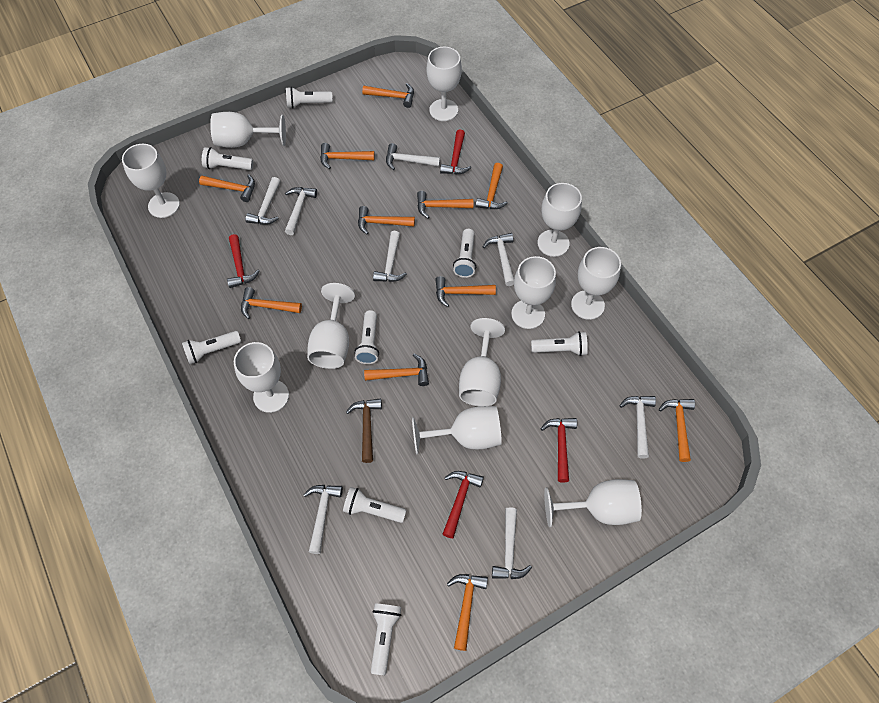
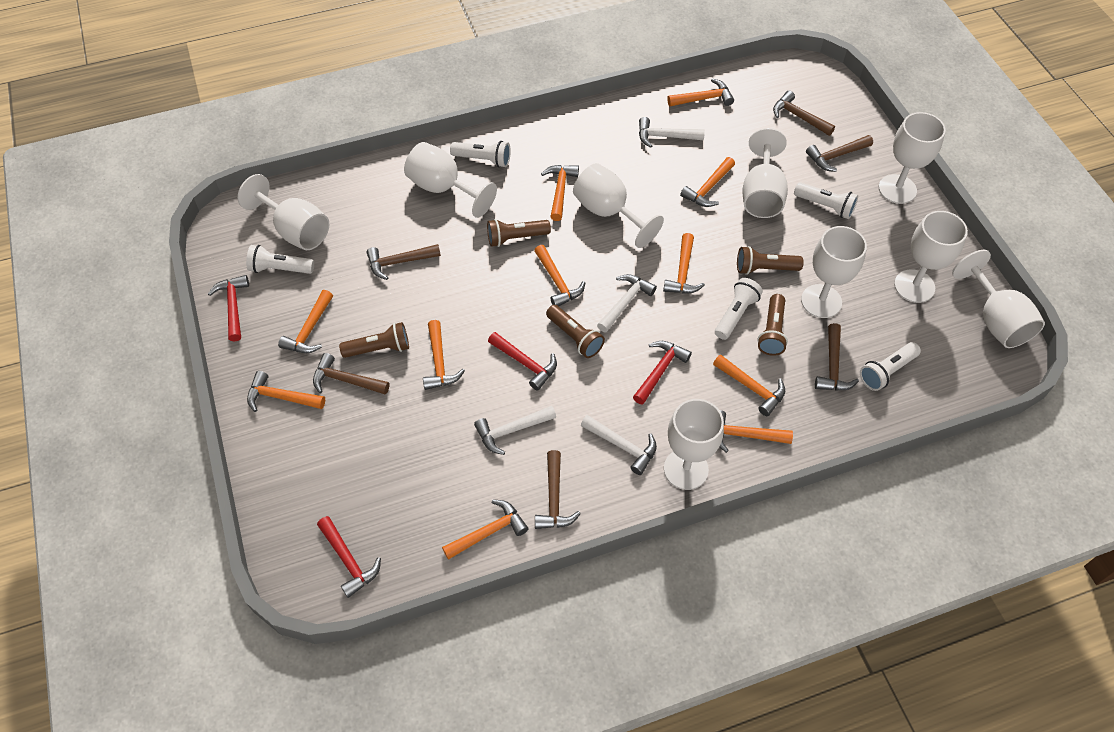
brown flashlight: 0 -> 5
brown hammer: 1 -> 6
white flashlight: 8 -> 5
white goblet: 11 -> 9
white hammer: 8 -> 4

